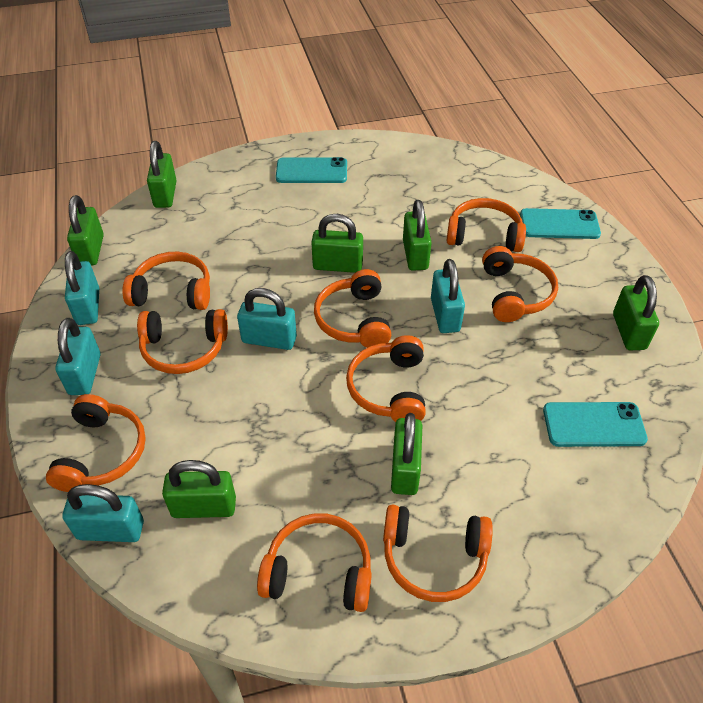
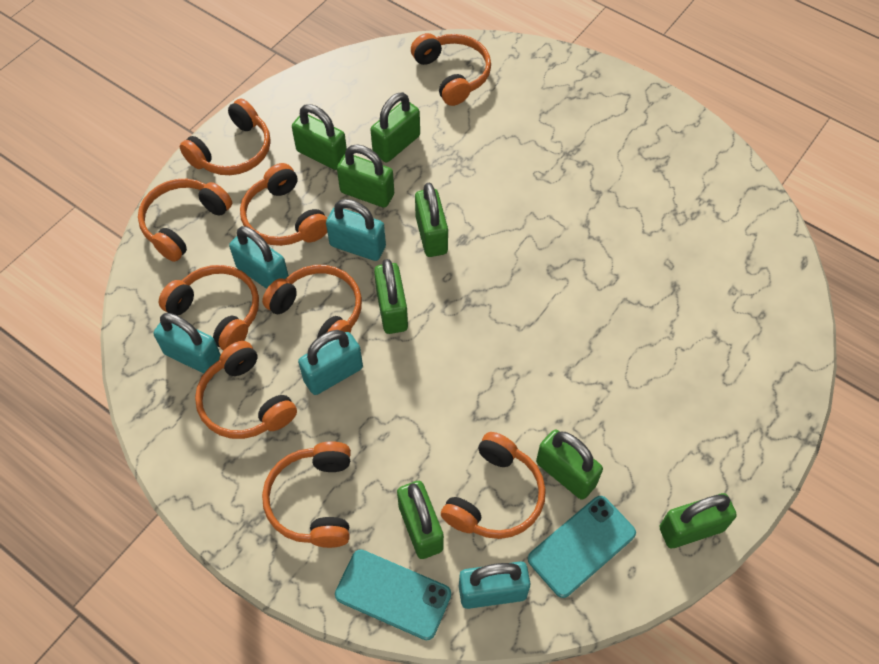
green padlock: 7 -> 8
turquoise phone: 3 -> 2

